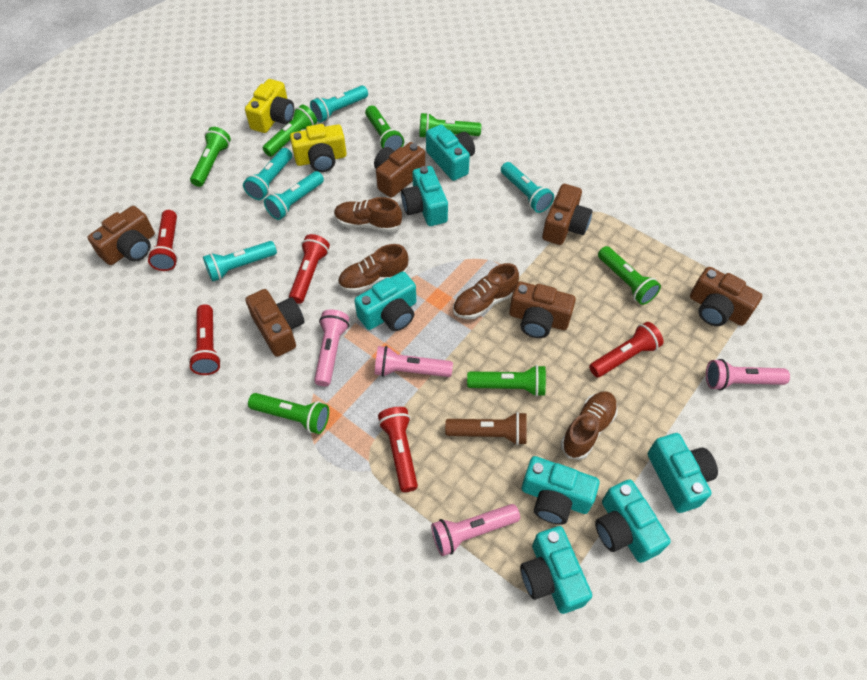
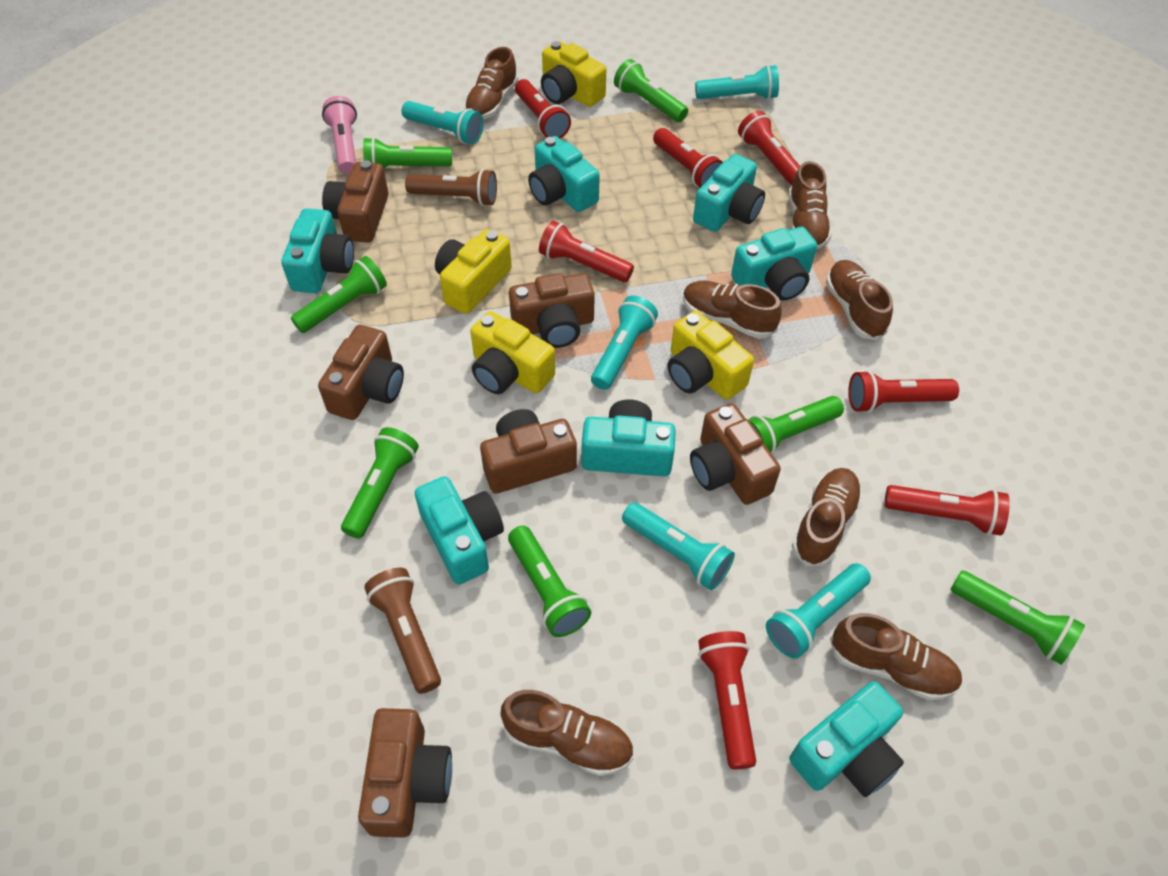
brown flashlight: 1 -> 2
brown shoe: 4 -> 7
pink flashlight: 4 -> 1
red flashlight: 5 -> 7
yellow camera: 2 -> 4

